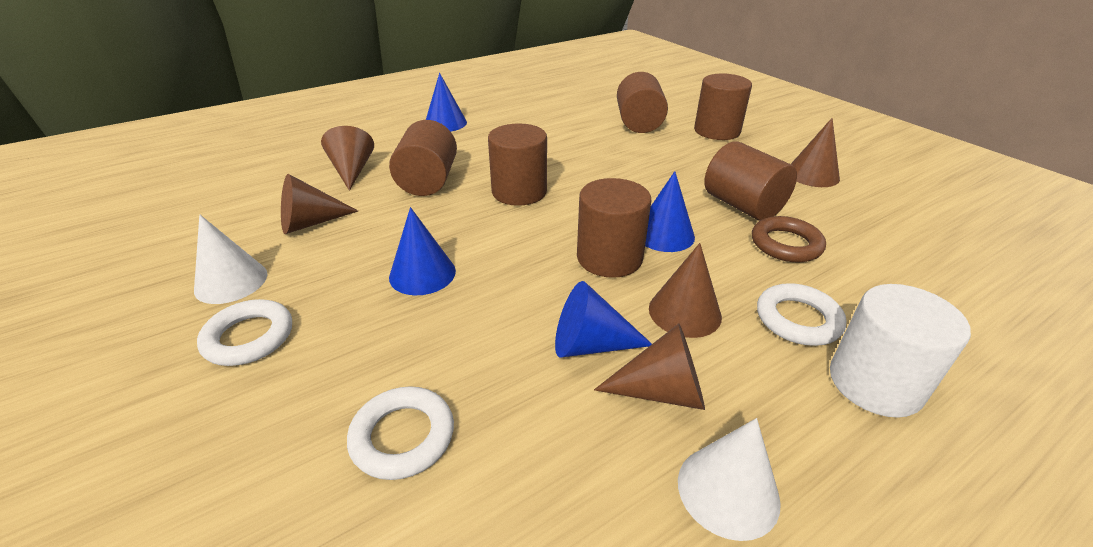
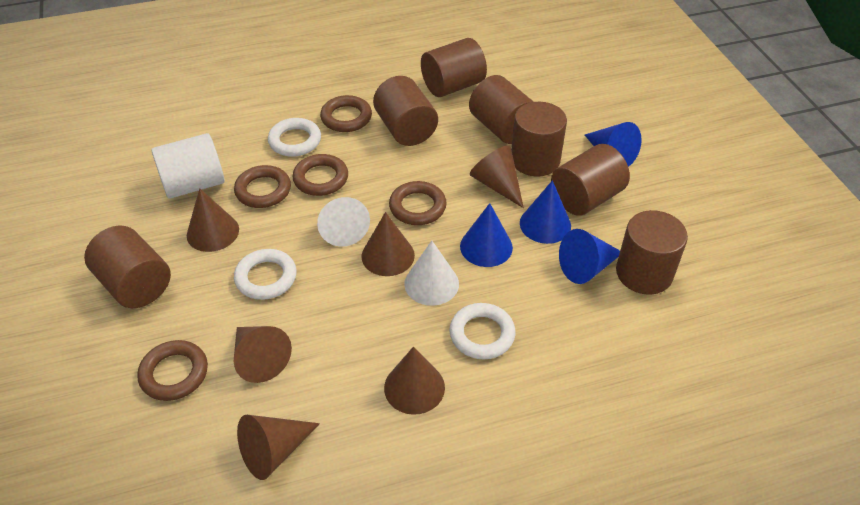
brown cone: 5 -> 6
brown cylinder: 6 -> 7
brown ring: 1 -> 5

